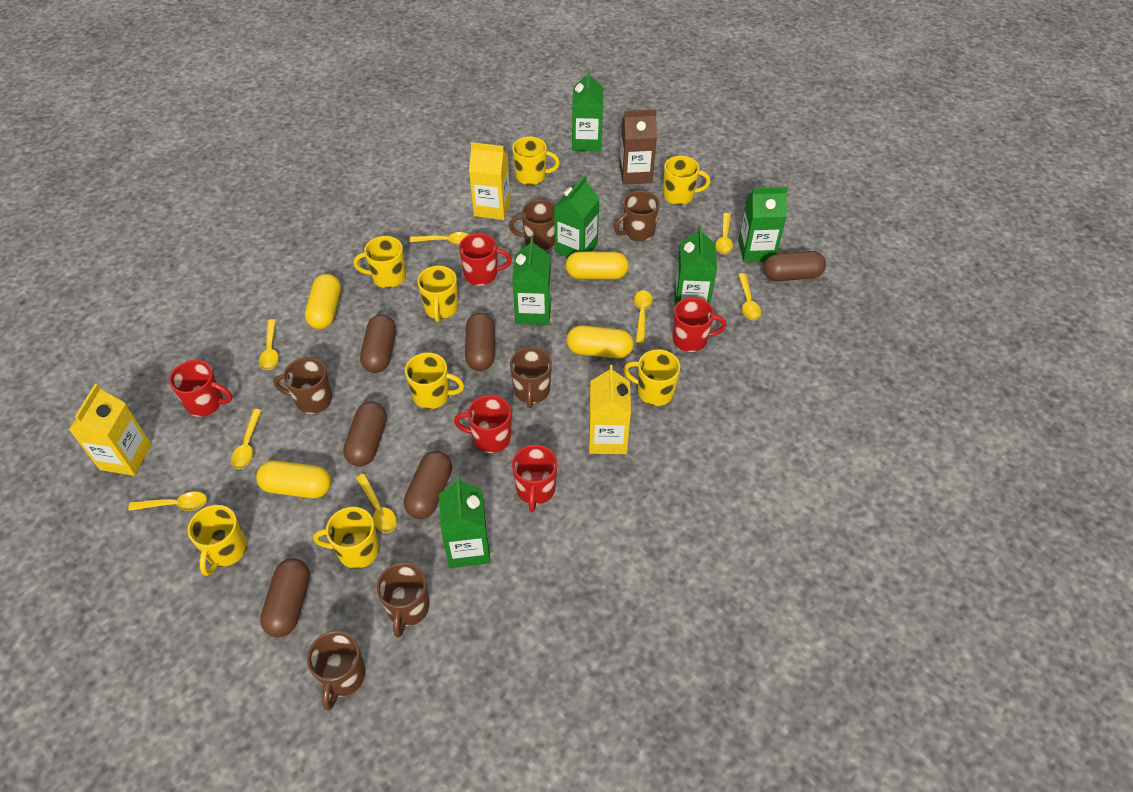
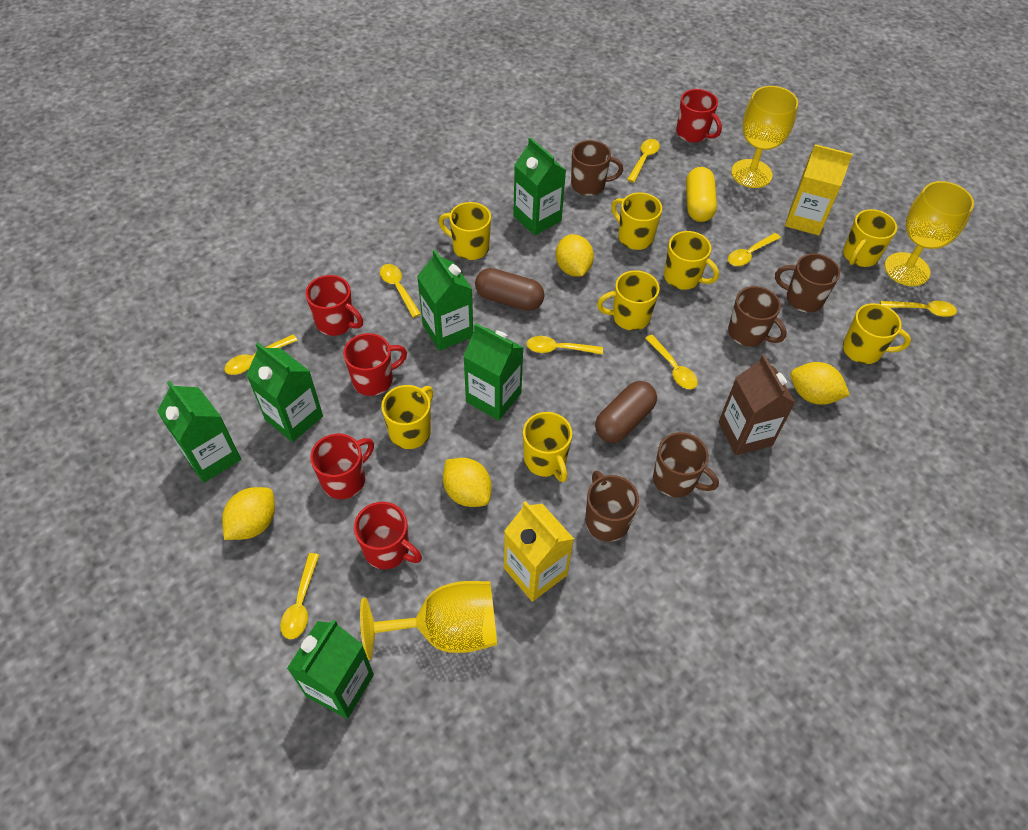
brown capsule: 6 -> 2
brown mug: 6 -> 5
yellow capsule: 4 -> 1
yellow carton: 3 -> 2
yellow goblet: 0 -> 3
yellow lemon: 0 -> 4

